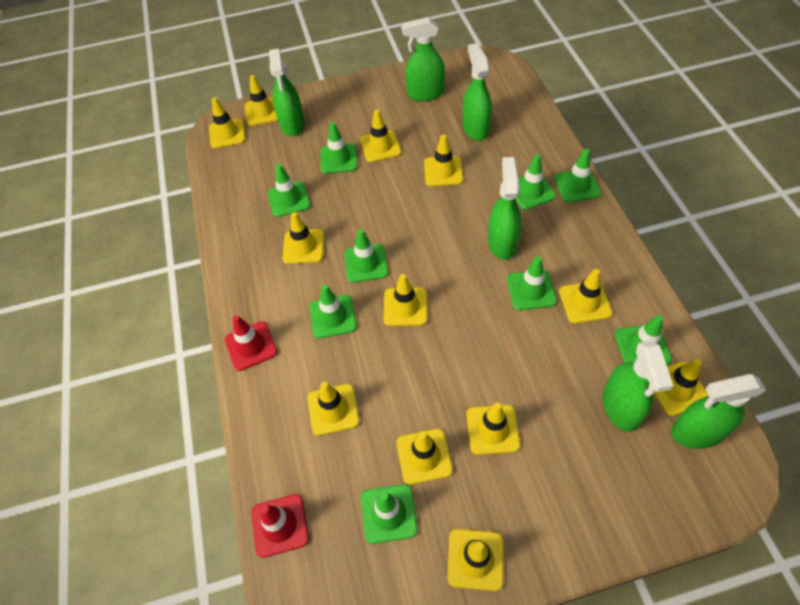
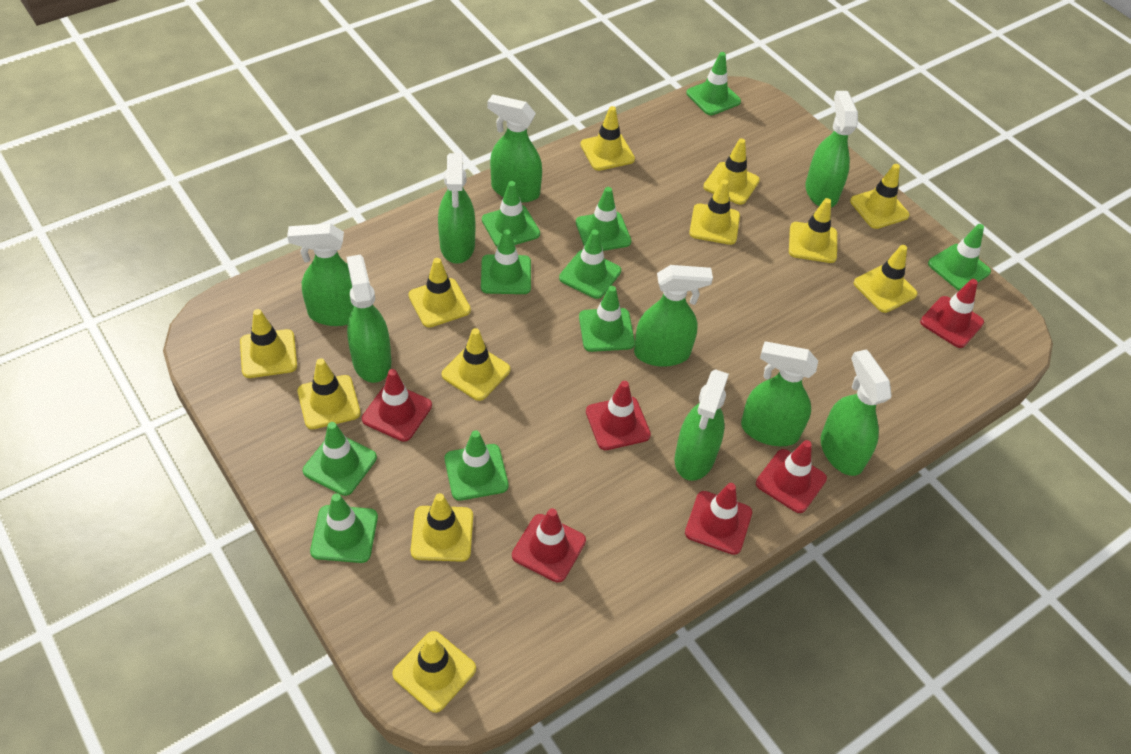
green spray bottle: 6 -> 9
green traffic cone: 9 -> 10
red traffic cone: 2 -> 6

